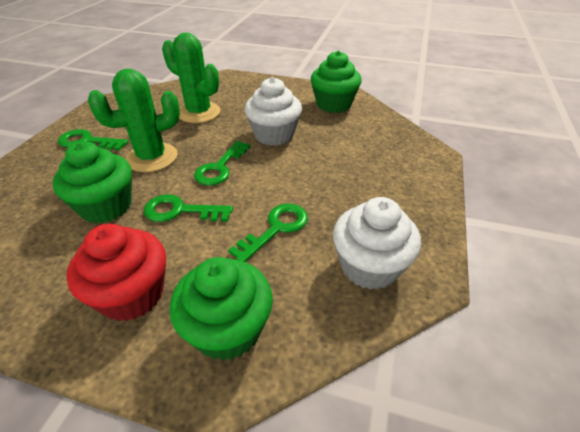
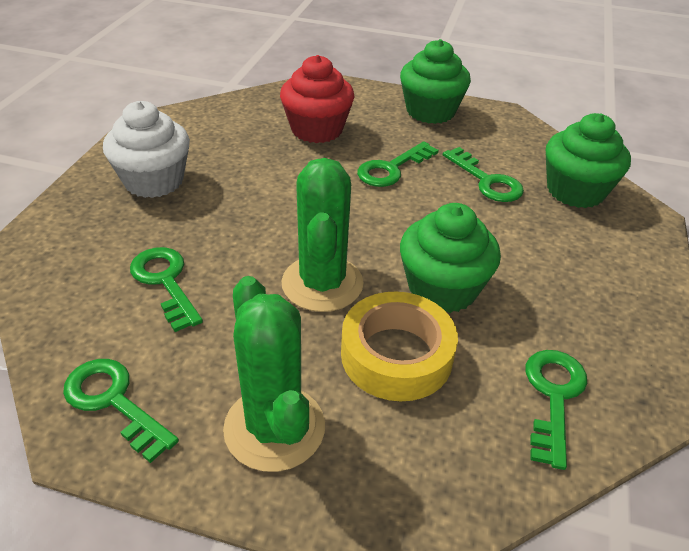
green key: 4 -> 5
white cupcake: 2 -> 1
yellow tape: 0 -> 1

